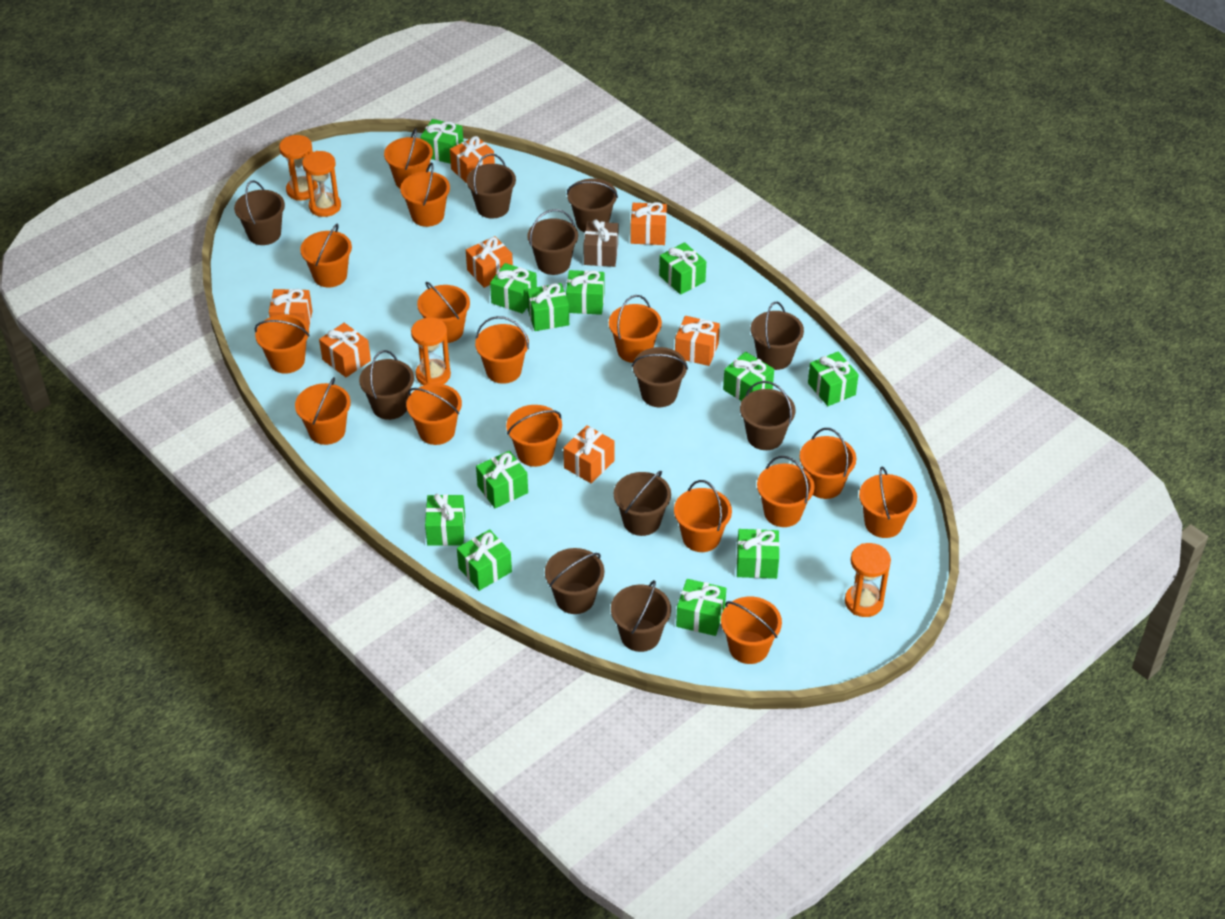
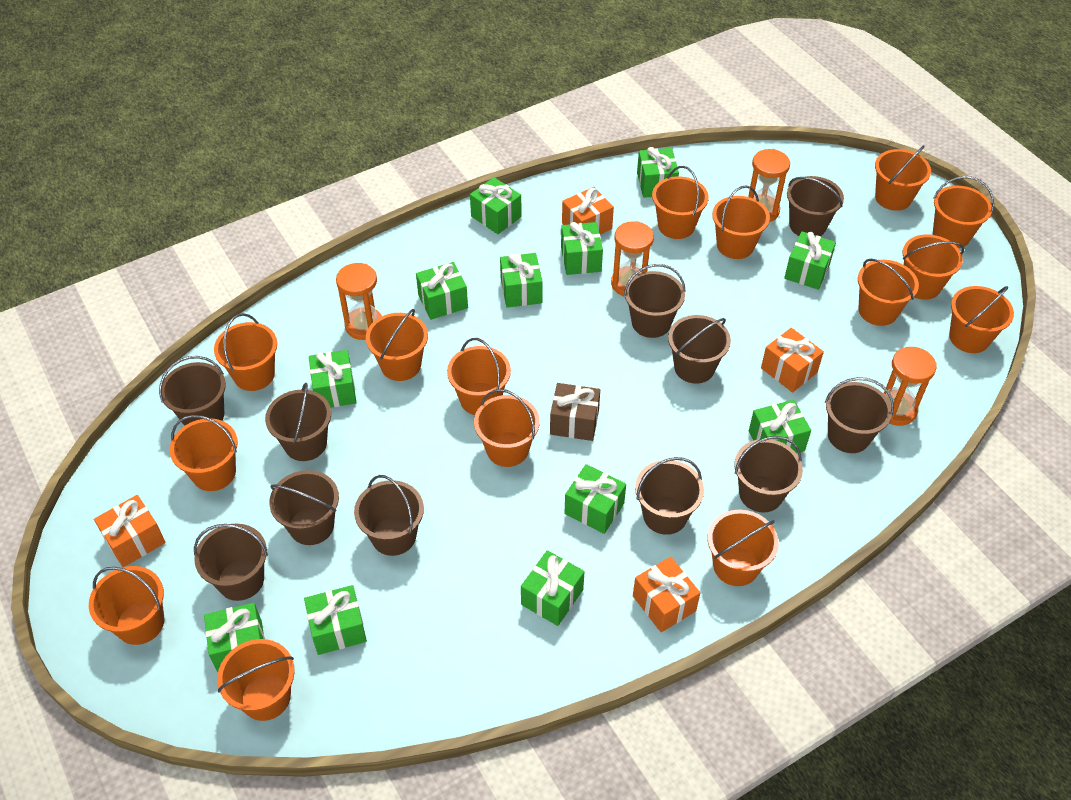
orange gift: 7 -> 4

